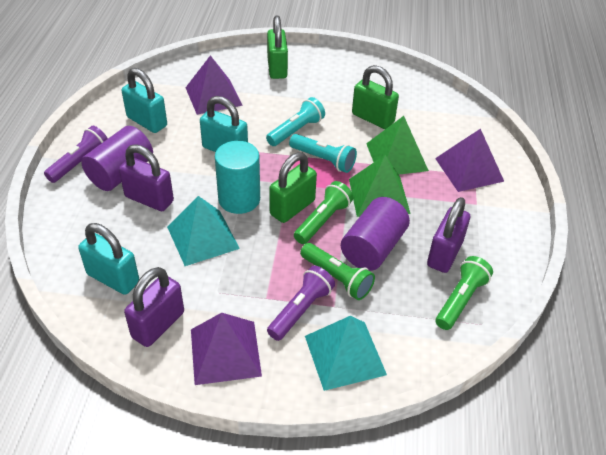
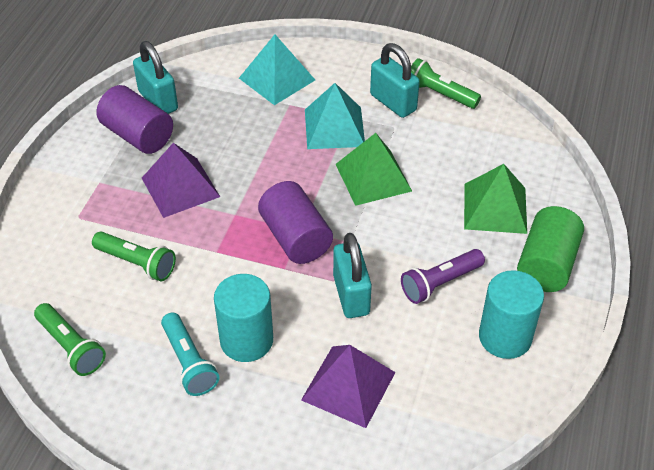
green cylinder: 0 -> 1
green padlock: 3 -> 0
purple flashlight: 2 -> 1
purple padlock: 3 -> 0
purple pyramid: 3 -> 2
turquoise cylinder: 1 -> 2
turquoise flashlight: 2 -> 1

